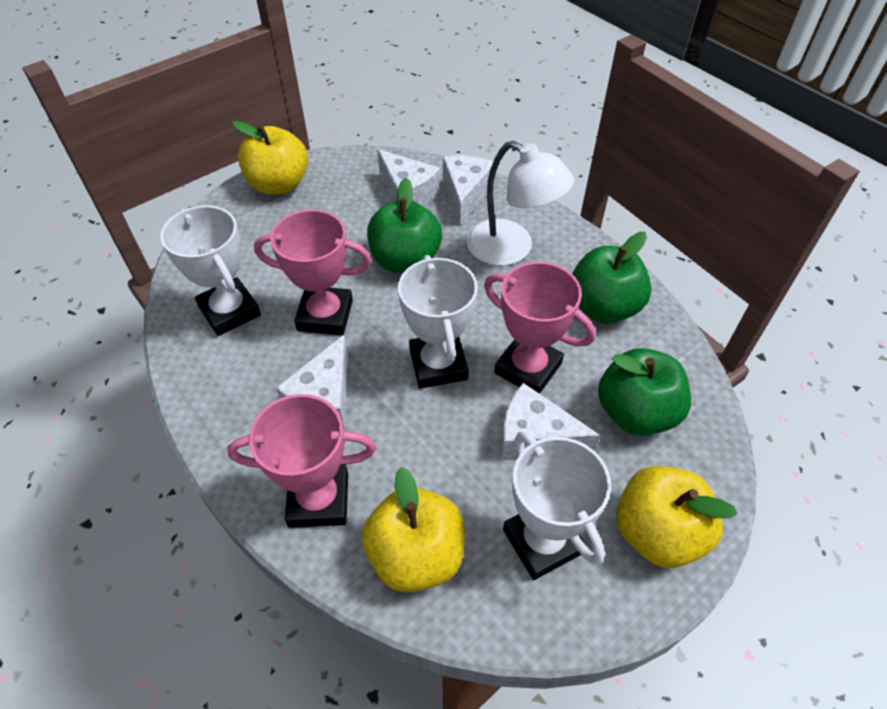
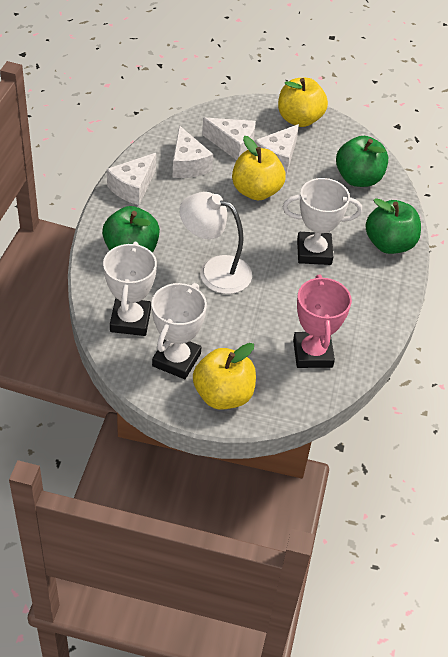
pink trophy: 3 -> 1

